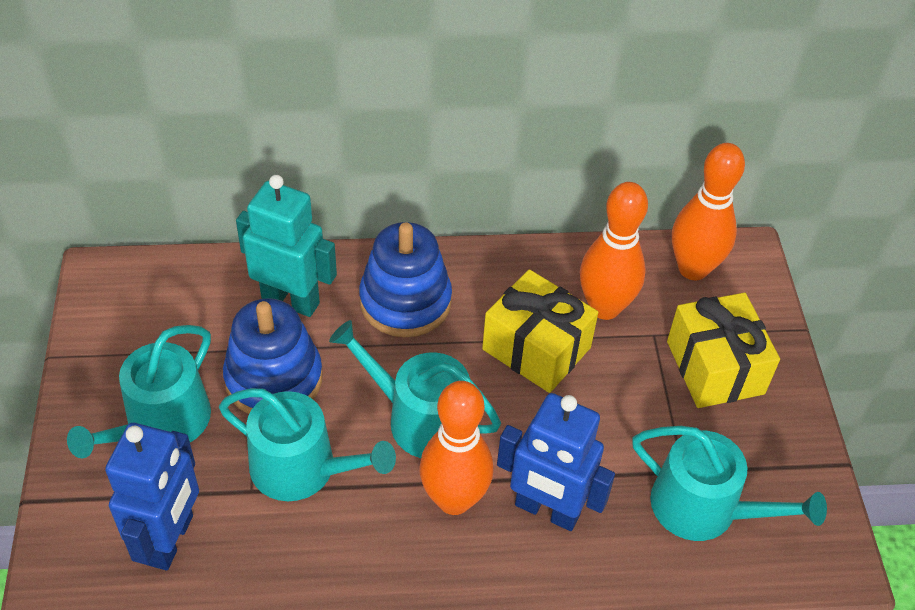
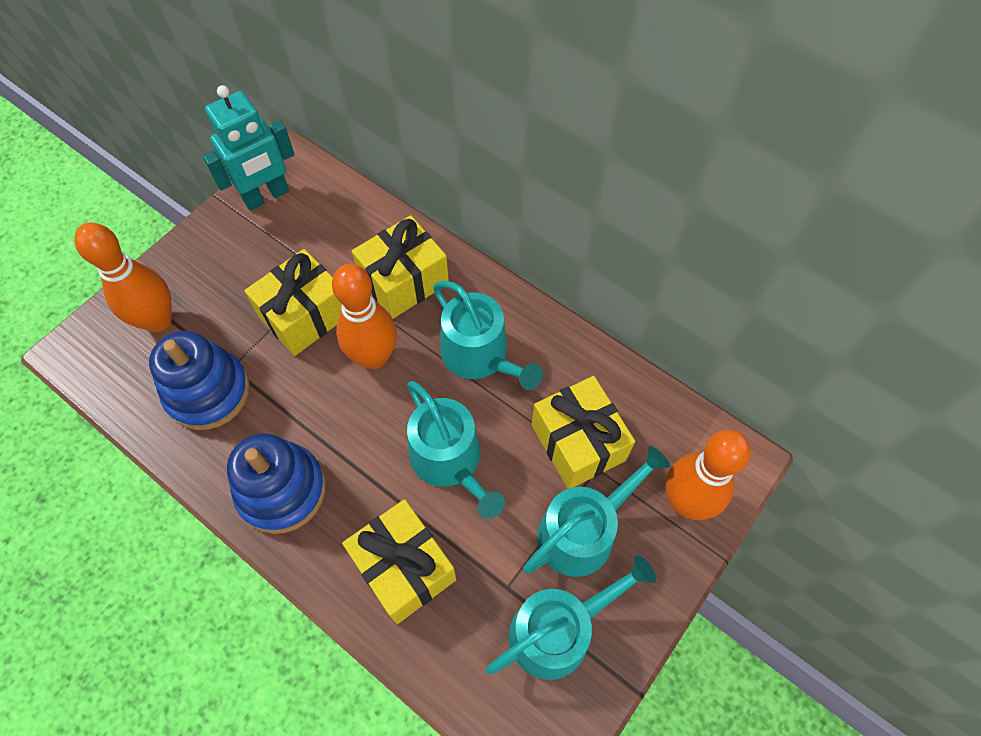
blue robot: 2 -> 0
yellow gift: 2 -> 4

